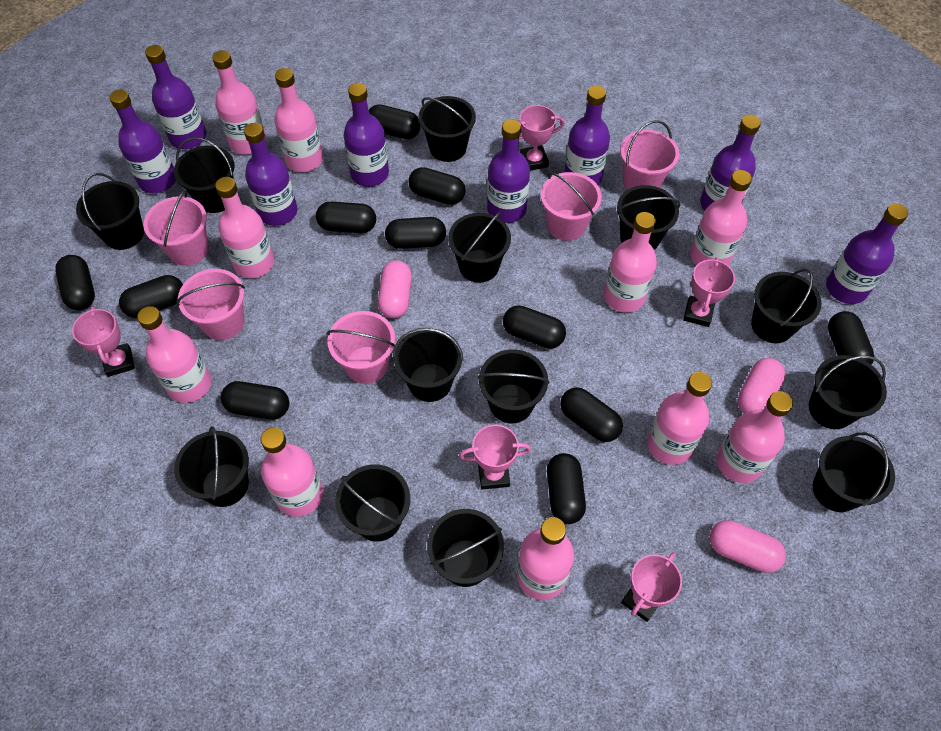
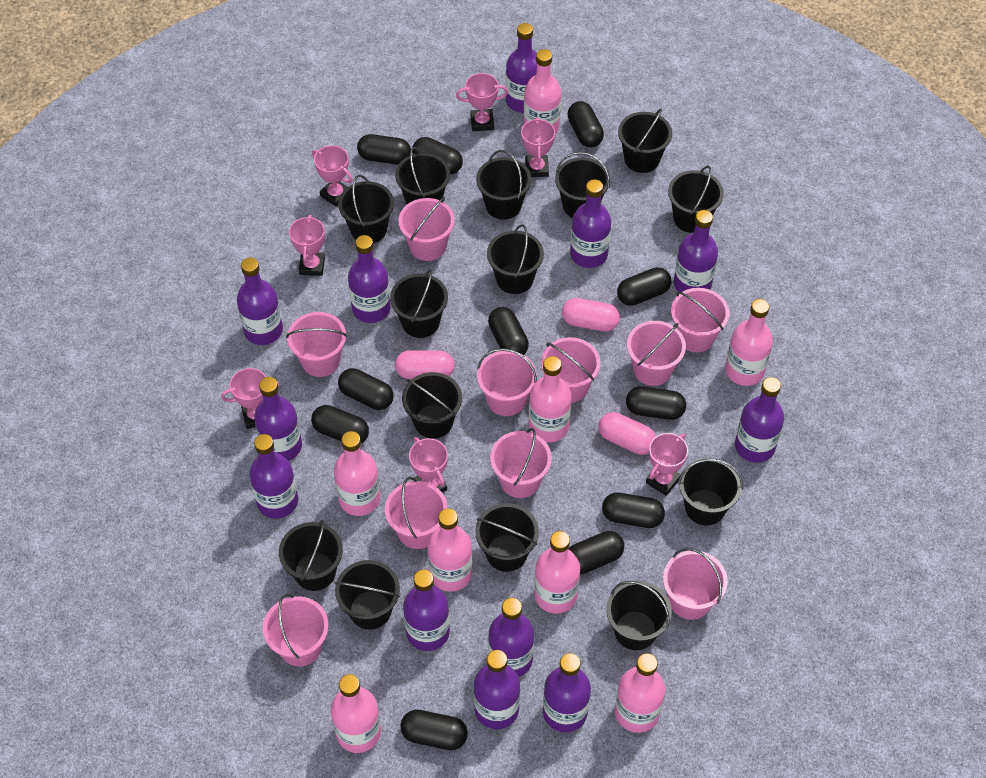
black bucket: 13 -> 14
pink bottle: 10 -> 8
pink bucket: 5 -> 10
pink trophy: 5 -> 7
purple bottle: 8 -> 12

